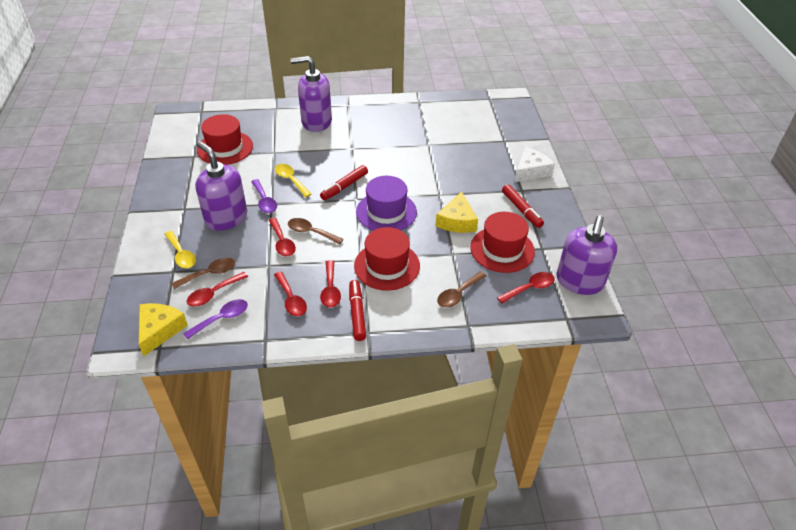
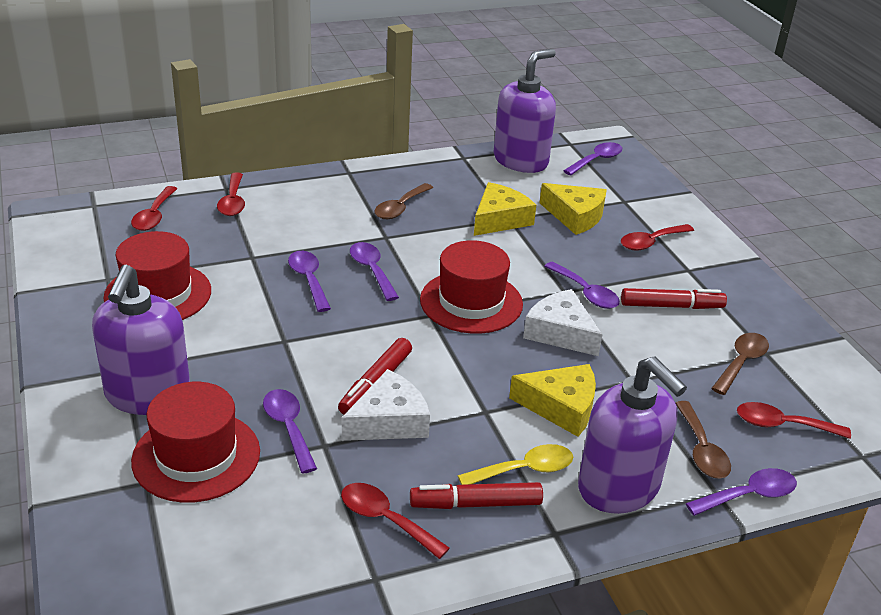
purple hat: 1 -> 0
purple spoon: 2 -> 6
white cheese: 1 -> 2
yellow cheese: 2 -> 3
yellow spoon: 2 -> 1

